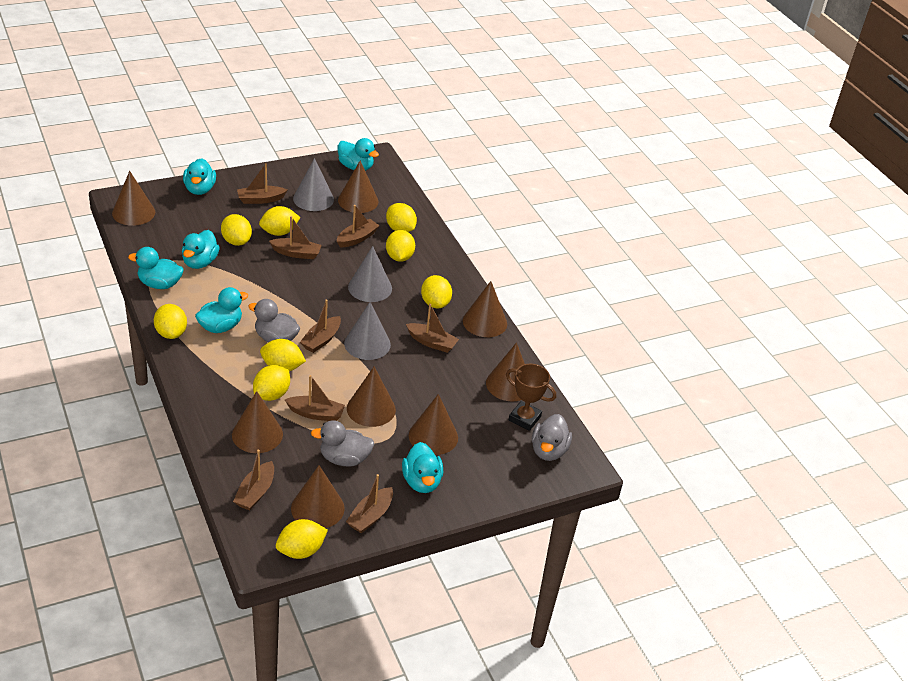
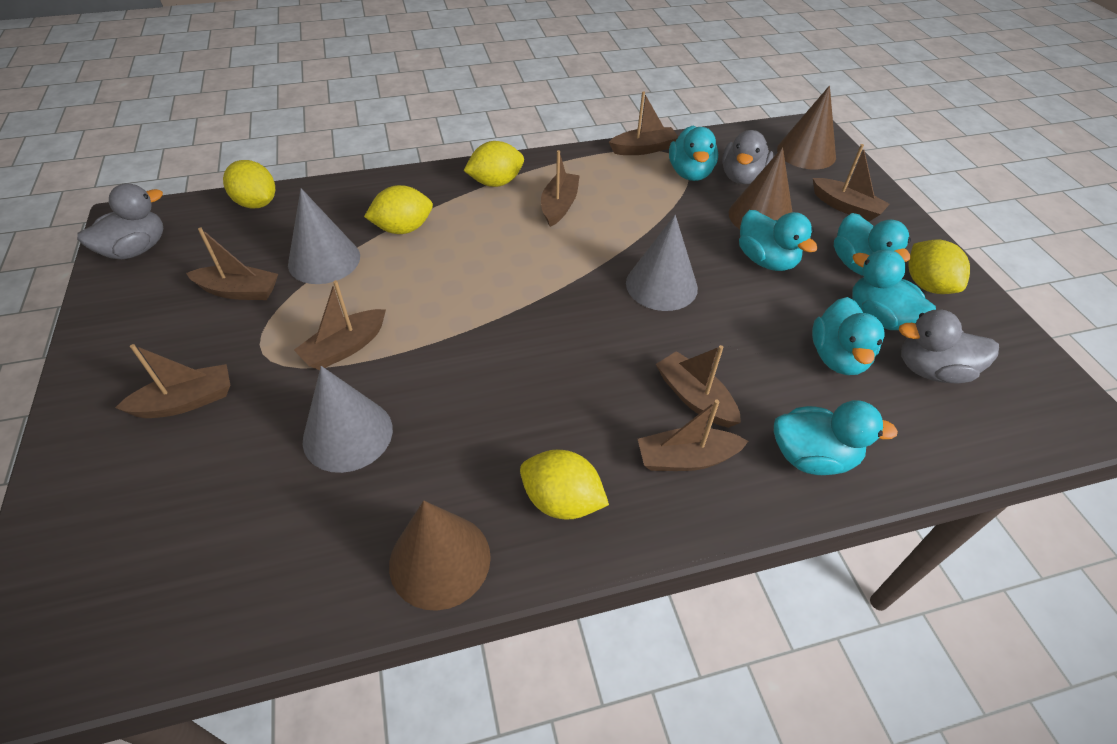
brown cone: 8 -> 3
brown trophy: 1 -> 0
yellow lemon: 9 -> 5

